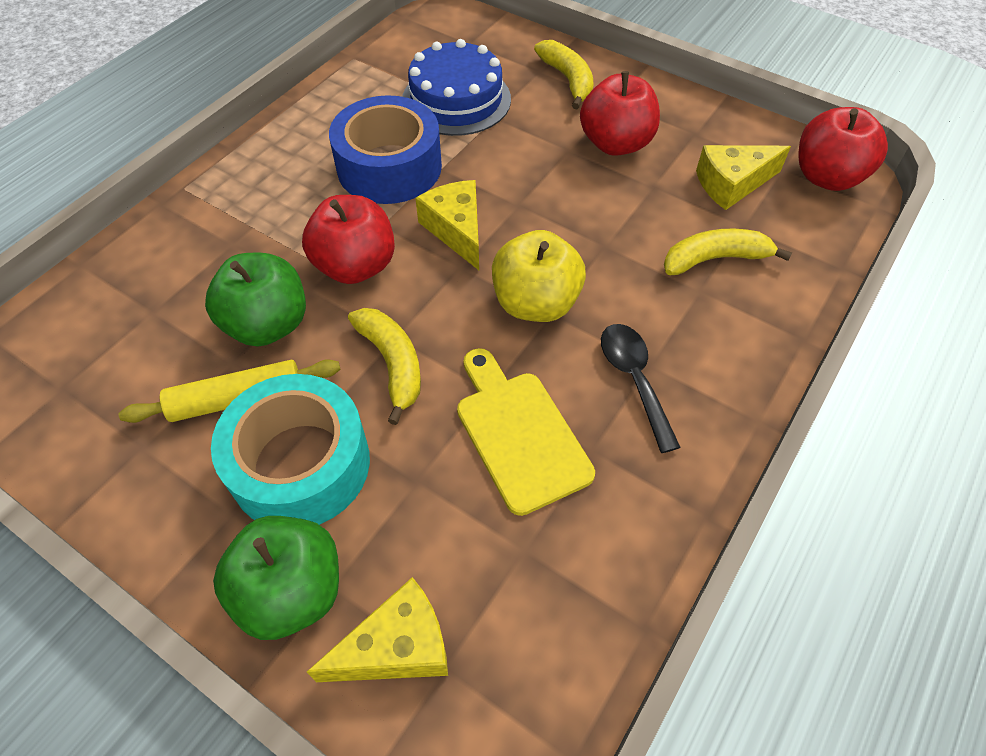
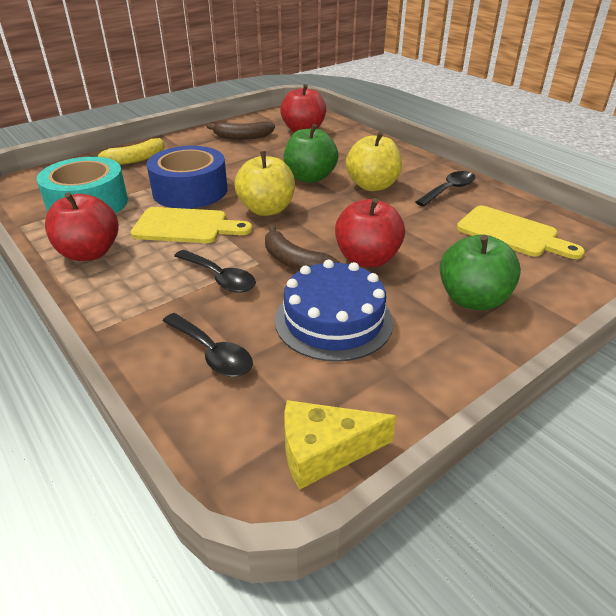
black spoon: 1 -> 3
brown banana: 0 -> 2
yellow apple: 1 -> 2
yellow banana: 3 -> 1
yellow cheese: 3 -> 1
yellow cutting board: 1 -> 2
yellow rolling pin: 1 -> 0

